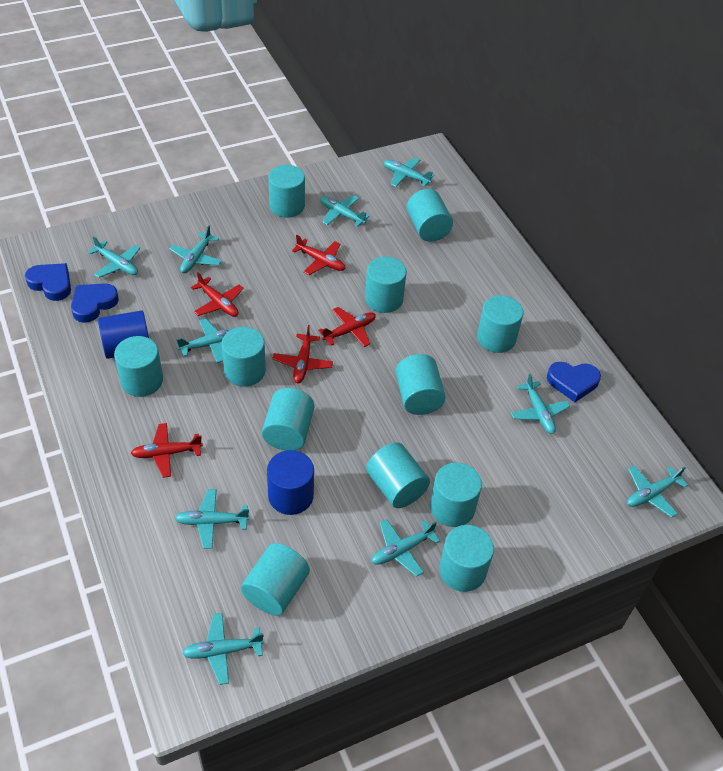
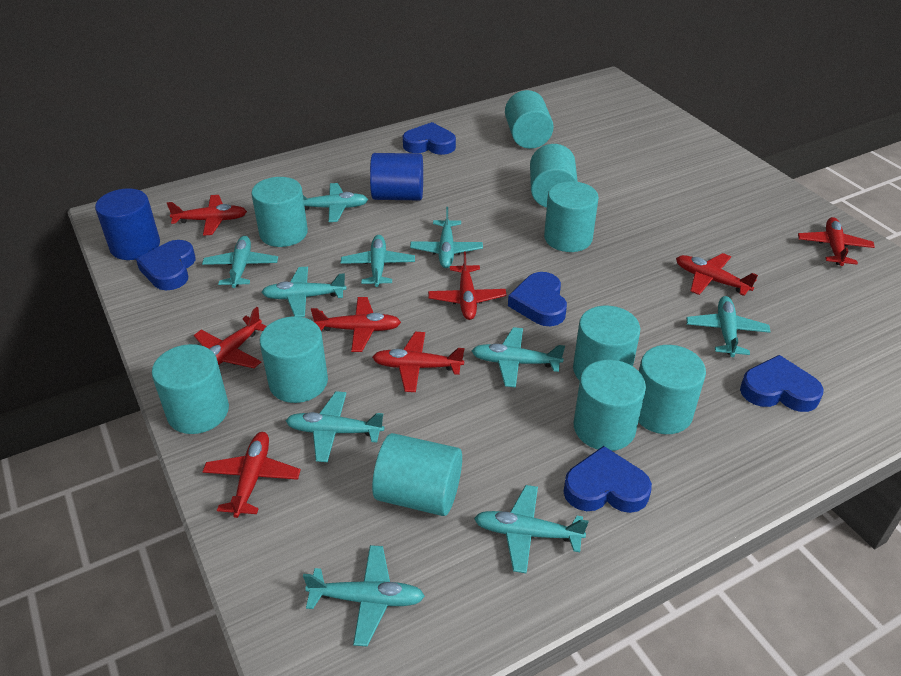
blue heart: 3 -> 5
red plane: 5 -> 8
turquoise cylinder: 12 -> 10

